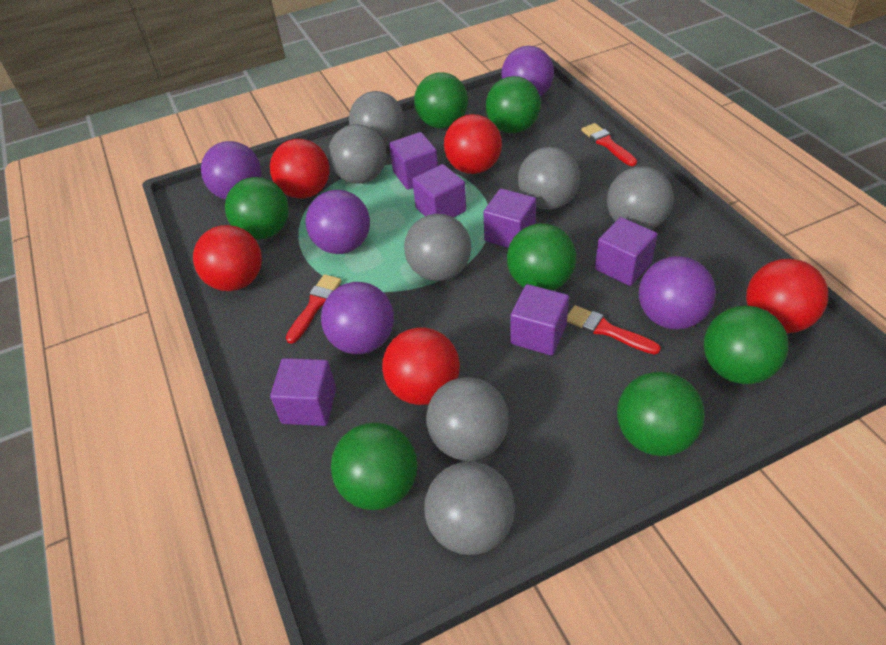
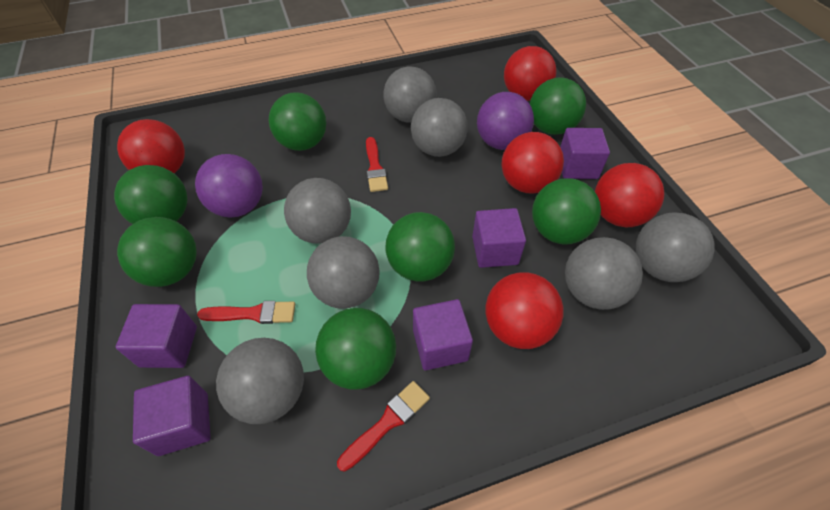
purple ball: 5 -> 2
purple cube: 6 -> 5

